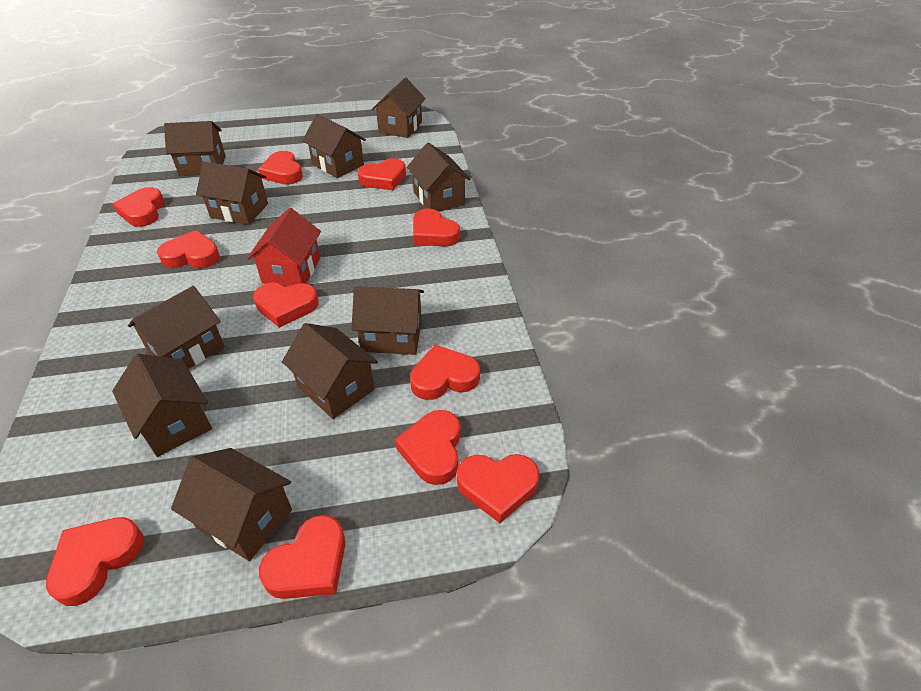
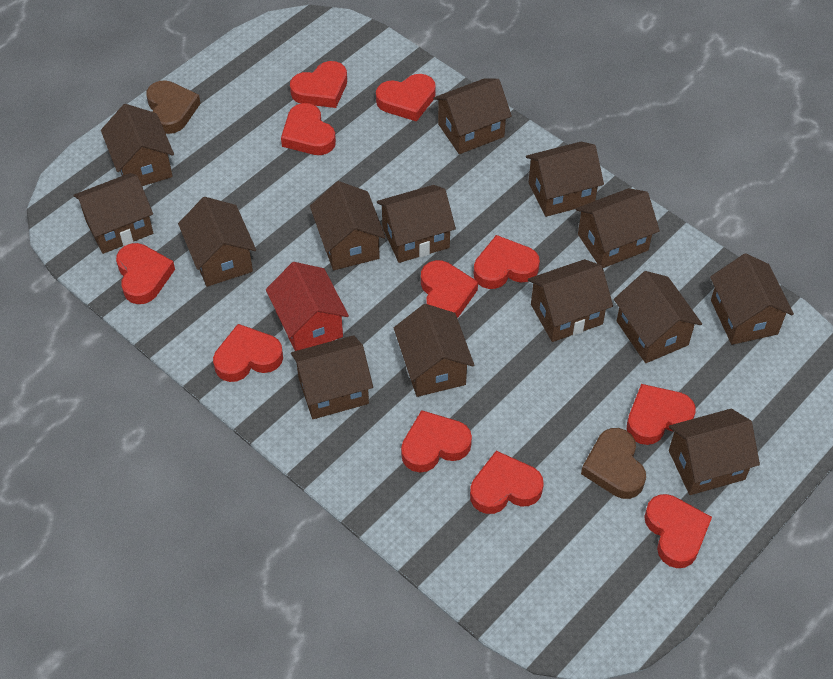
brown heart: 0 -> 2
brown house: 10 -> 14

